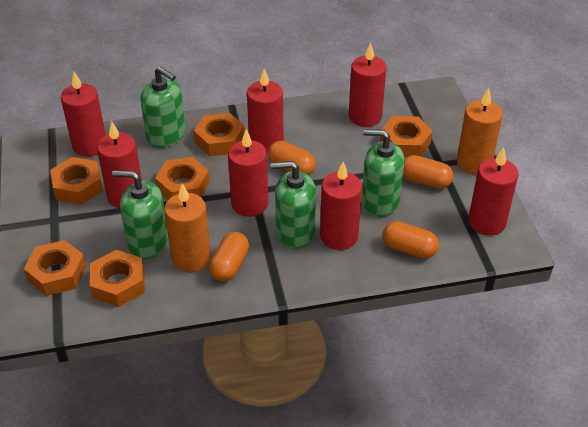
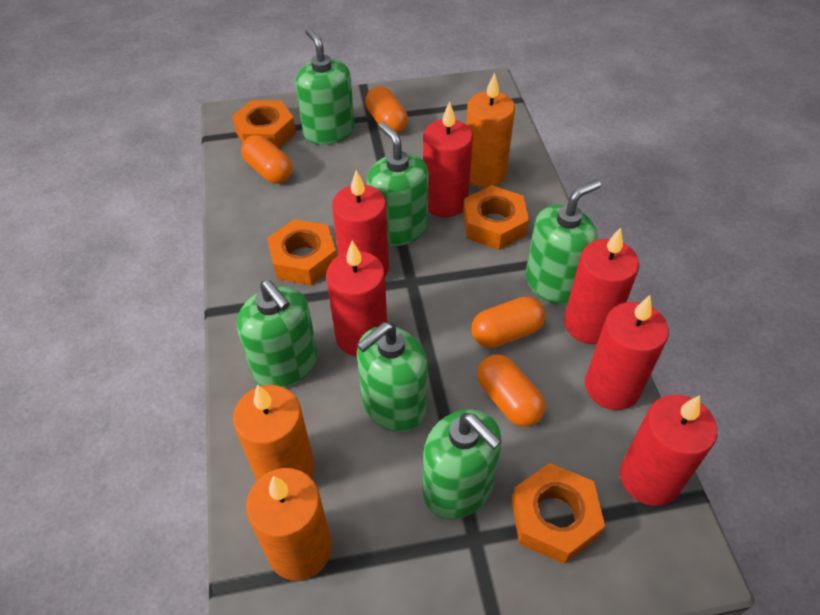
green soap dispenser: 4 -> 6
orange candle: 2 -> 3
orange nut: 6 -> 4
red candle: 7 -> 6

